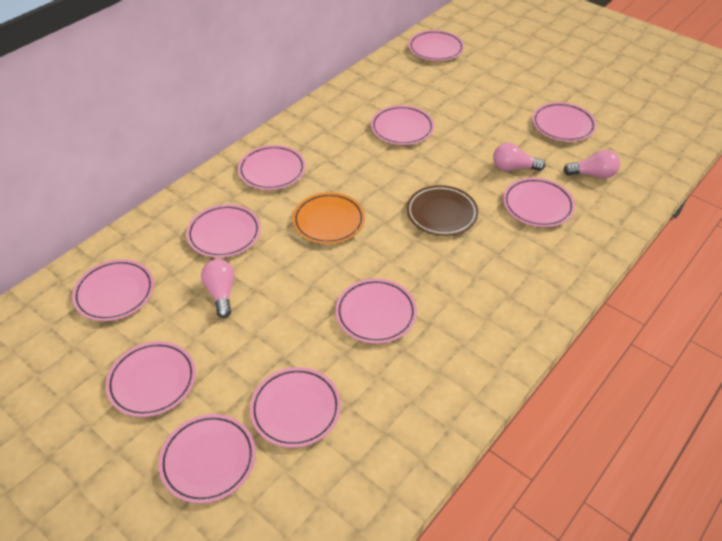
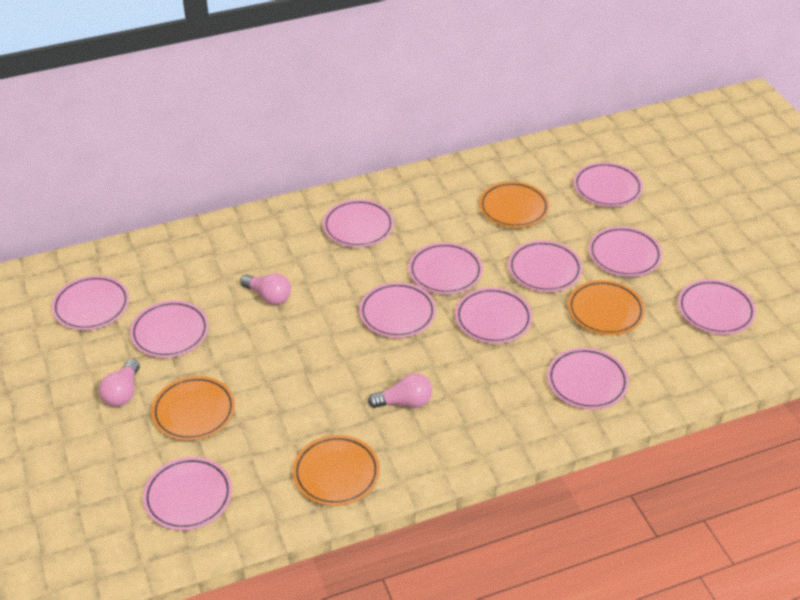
brown plate: 1 -> 0
orange plate: 1 -> 4
pink plate: 11 -> 12

